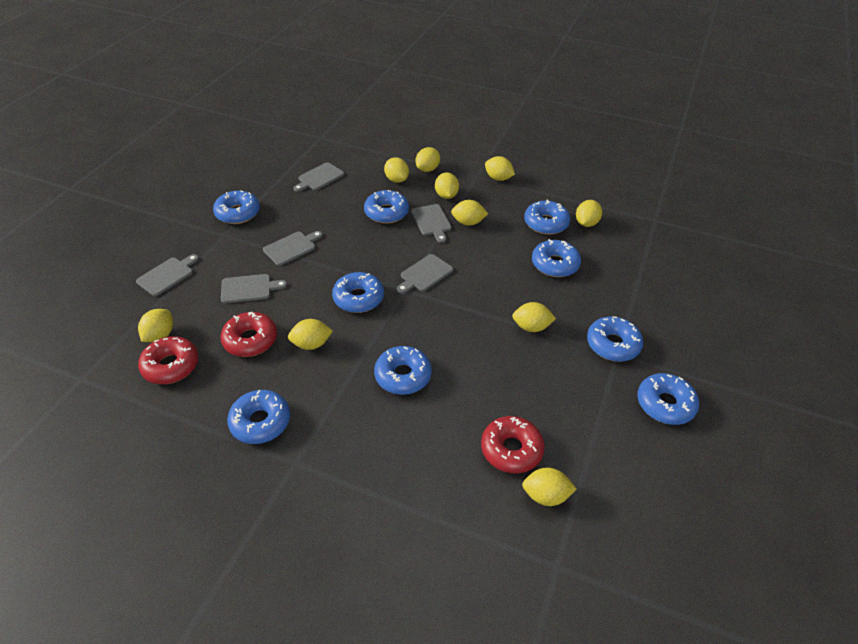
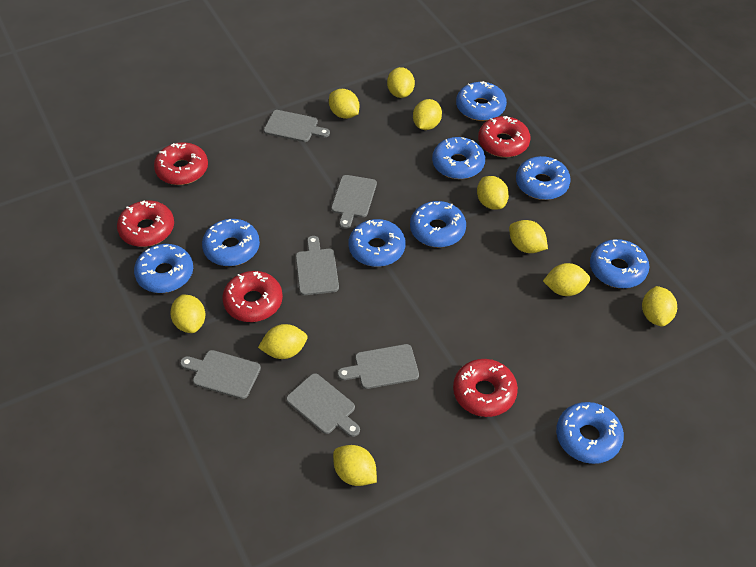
red donut: 3 -> 5

